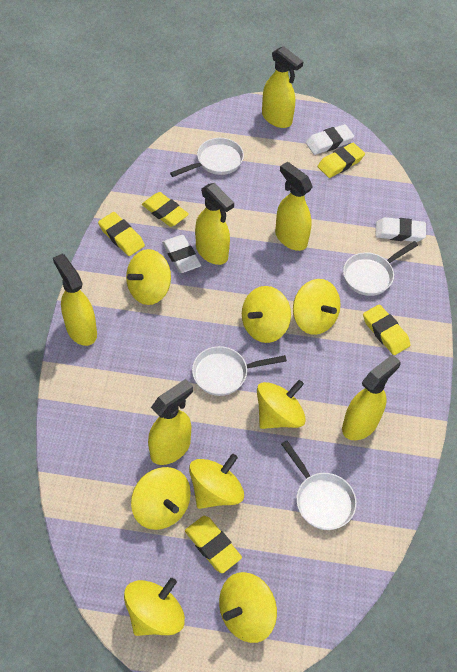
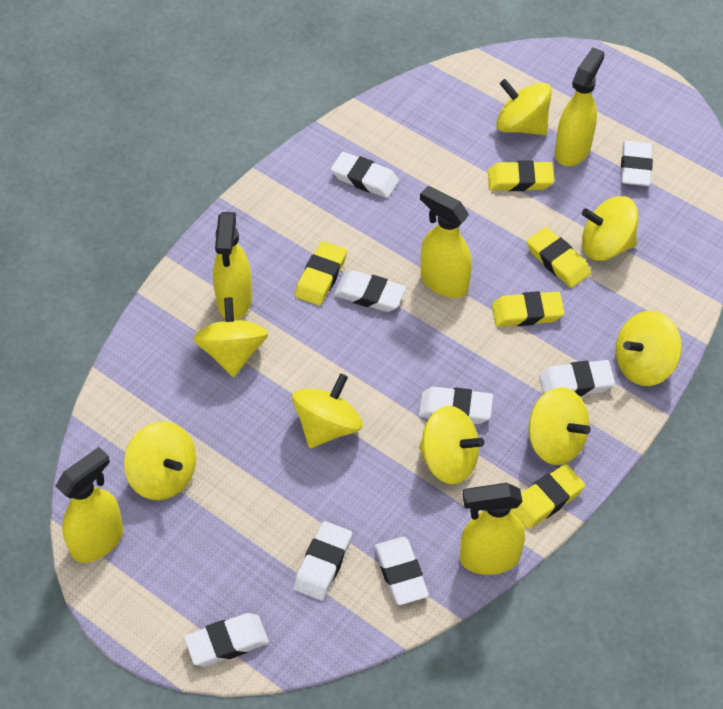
white eraser: 3 -> 8
white pan: 4 -> 0
yellow spray bottle: 6 -> 5

